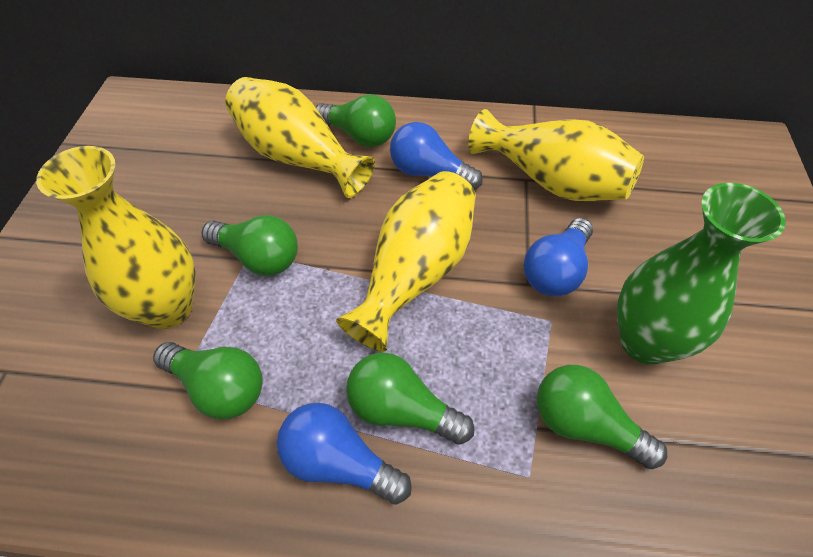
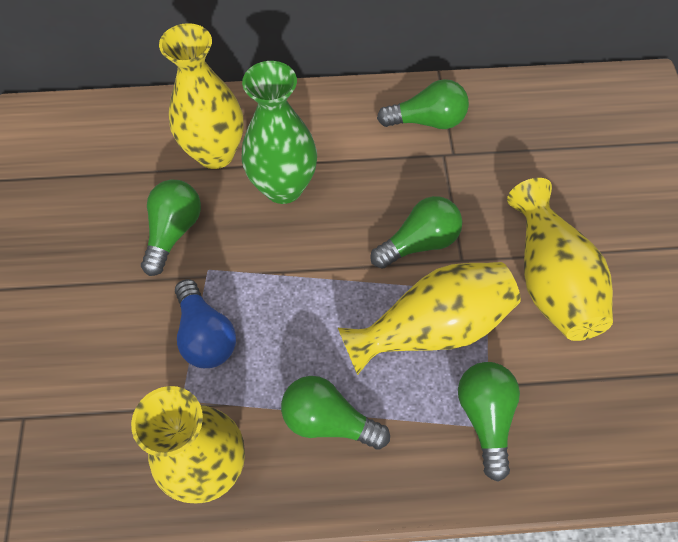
blue light bulb: 3 -> 1

